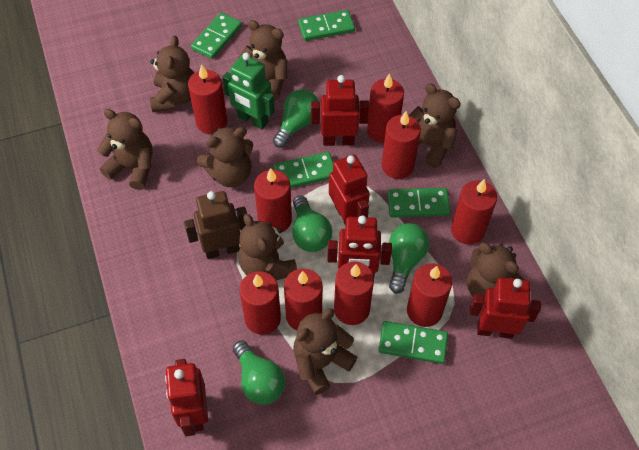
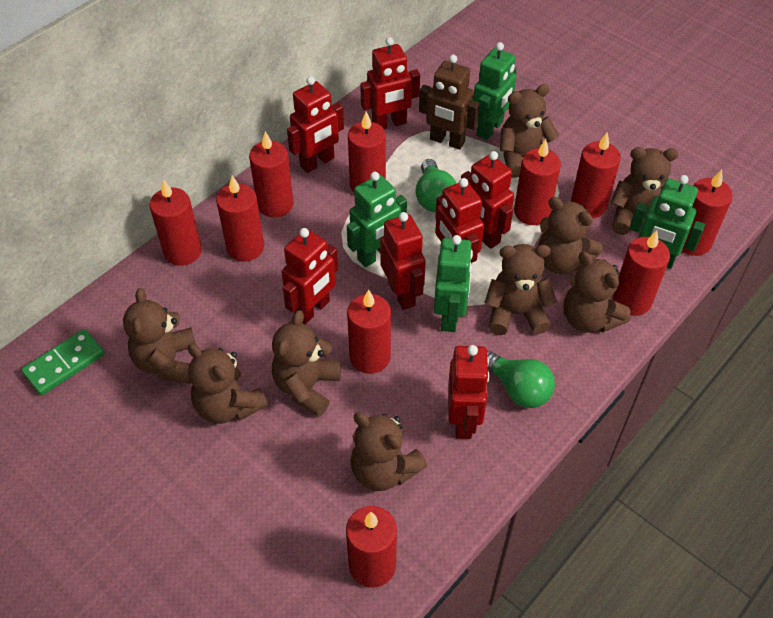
brown teddy bear: 8 -> 9
green domino: 5 -> 1
green light bulb: 4 -> 2
green robot: 1 -> 4
red candle: 9 -> 10
red robot: 5 -> 7

